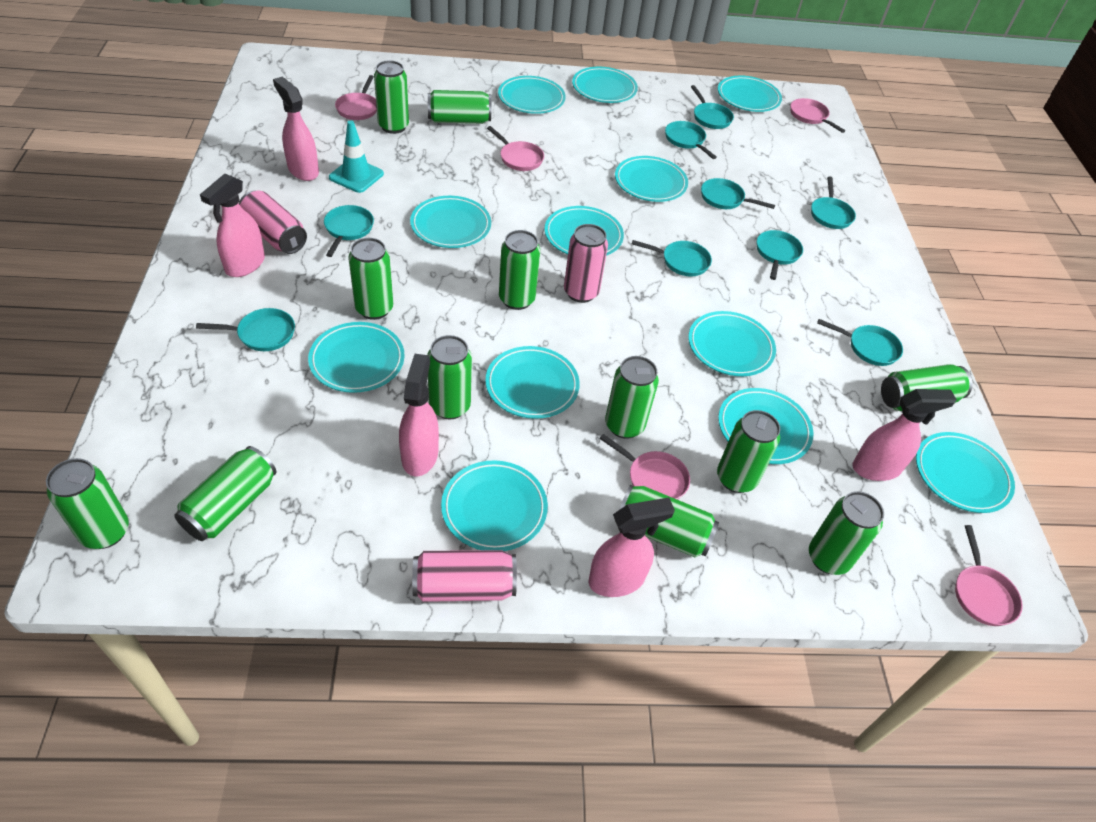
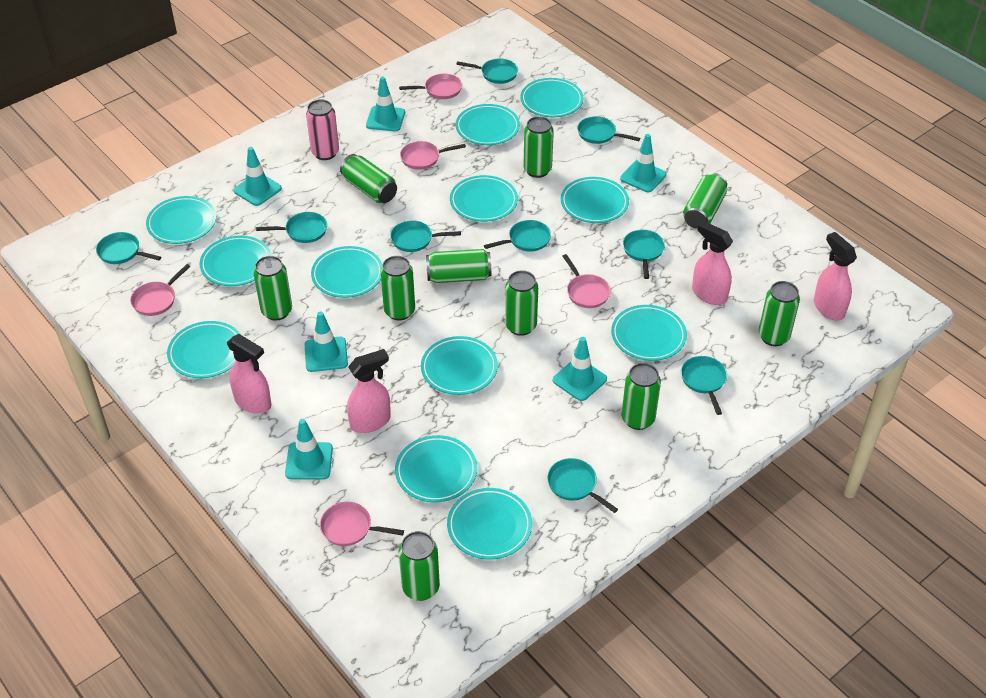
green can: 12 -> 10
pink can: 3 -> 1
pink spray bottle: 5 -> 4
turquoise traffic cone: 1 -> 6

